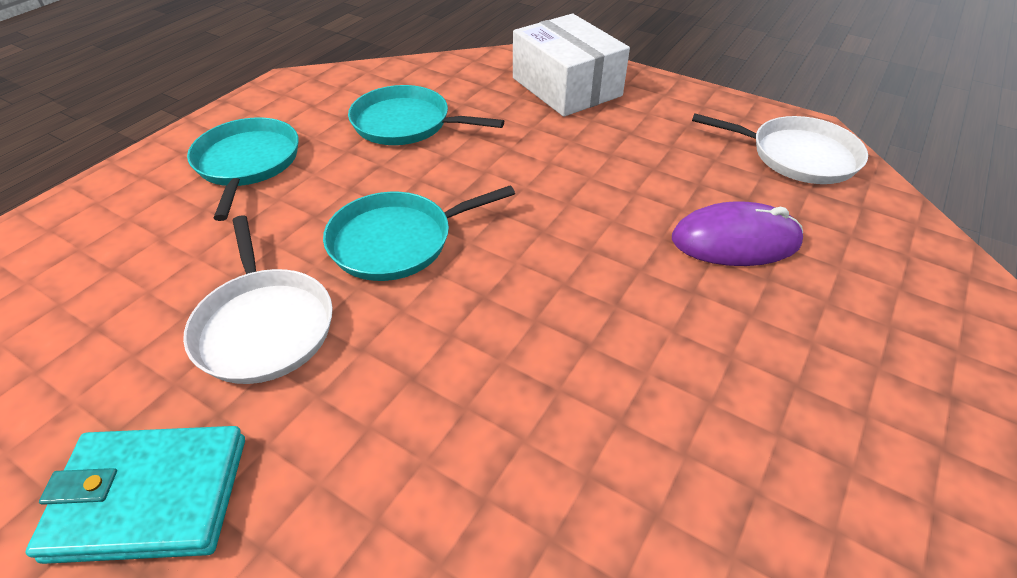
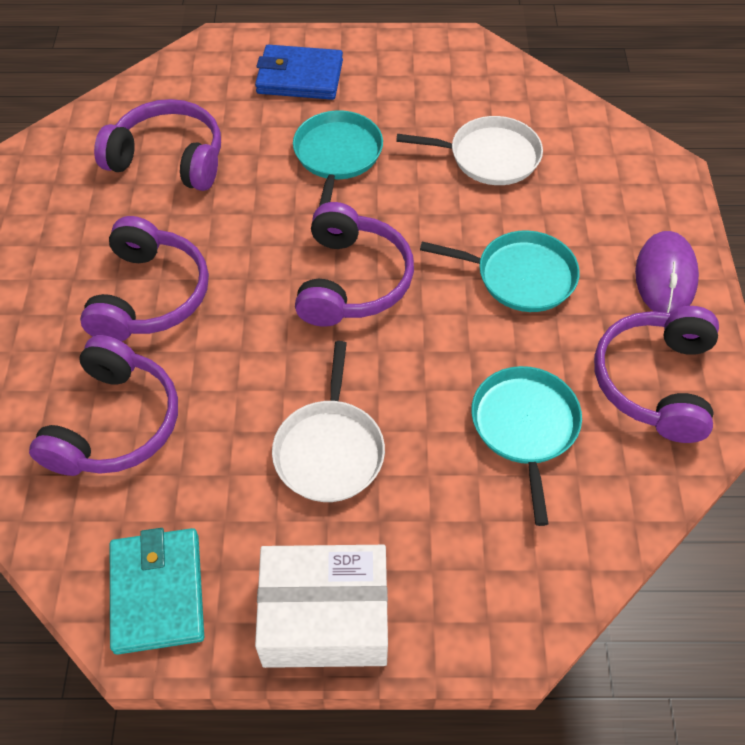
blue wallet: 0 -> 1
purple headphones: 0 -> 5

